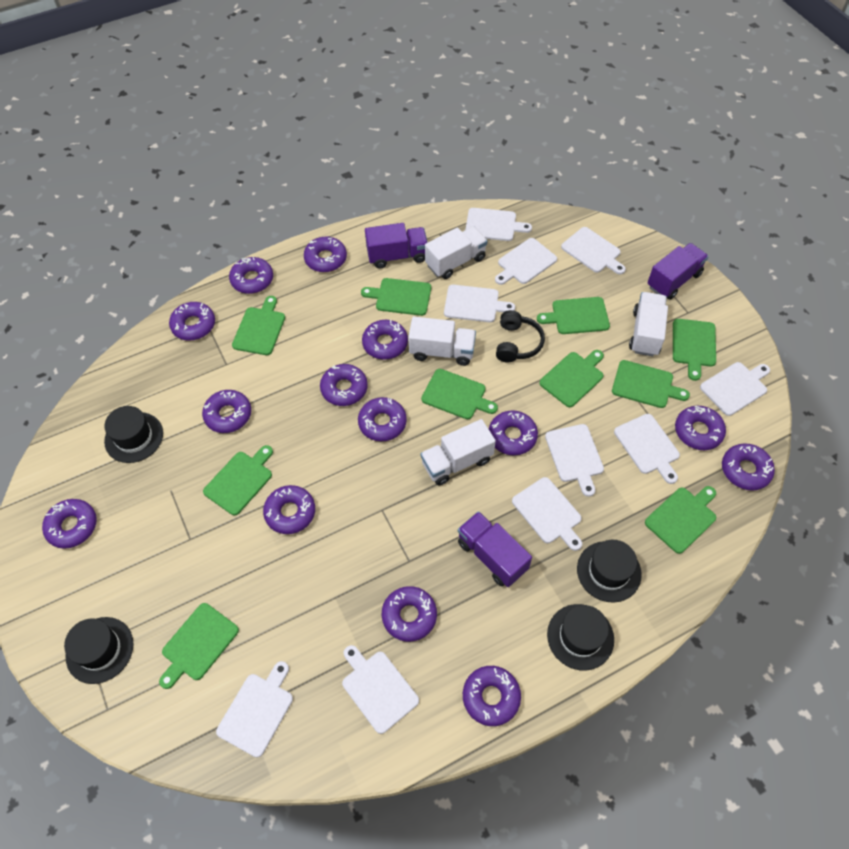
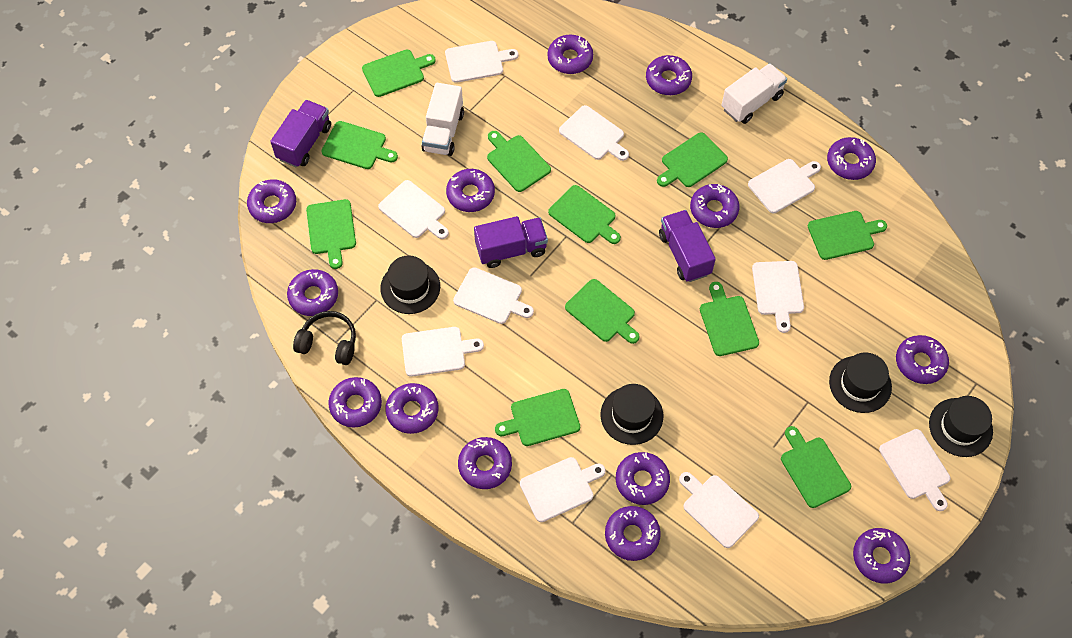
green cutting board: 10 -> 11
white truck: 4 -> 2

